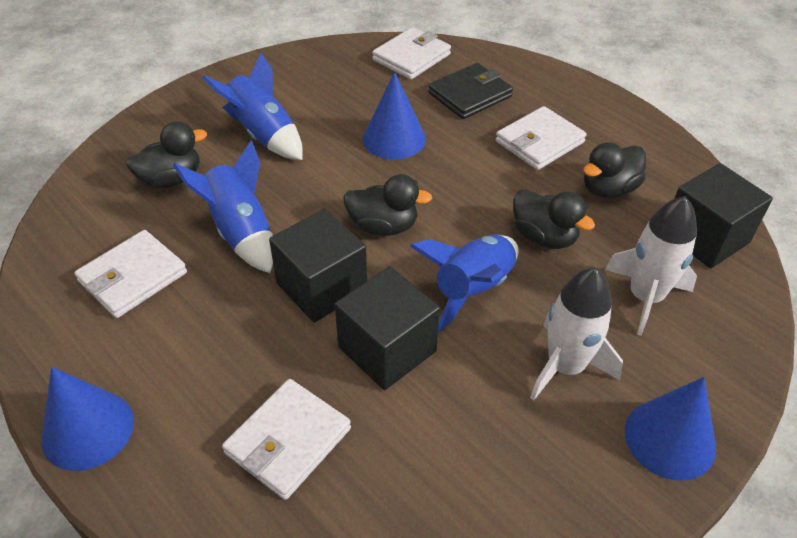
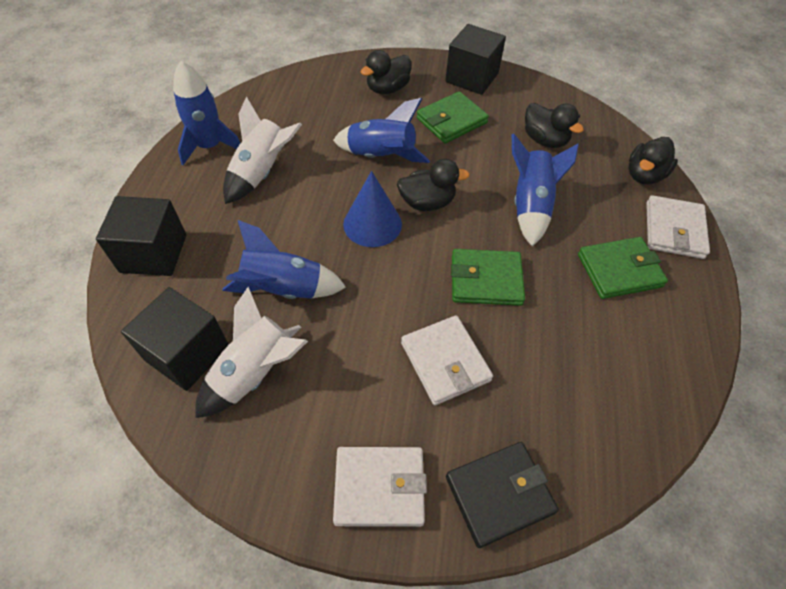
blue cone: 3 -> 1
blue rocket: 3 -> 4
green wallet: 0 -> 3
white wallet: 4 -> 3

